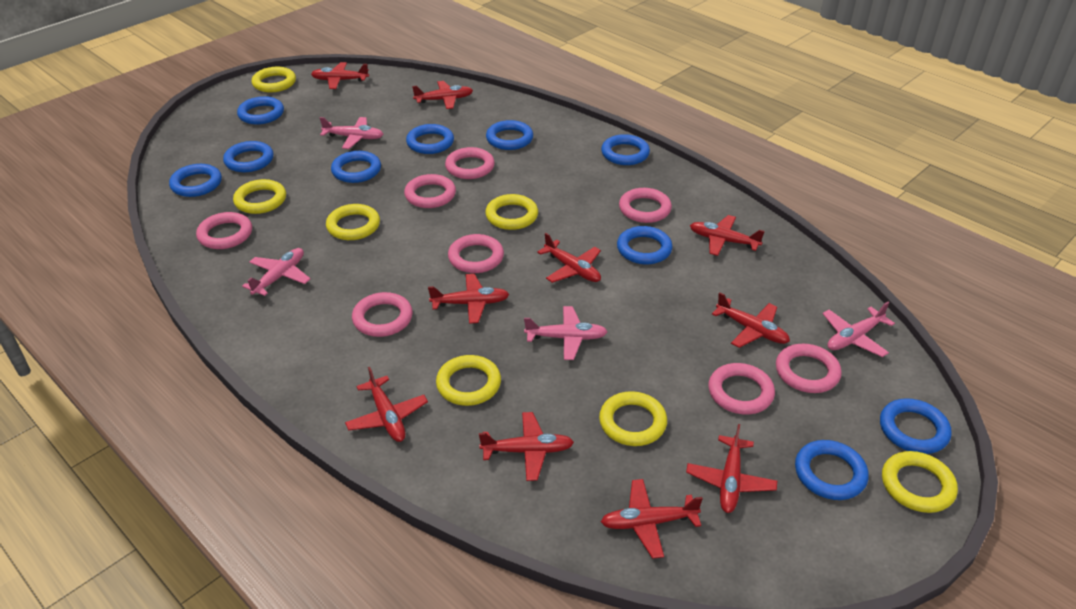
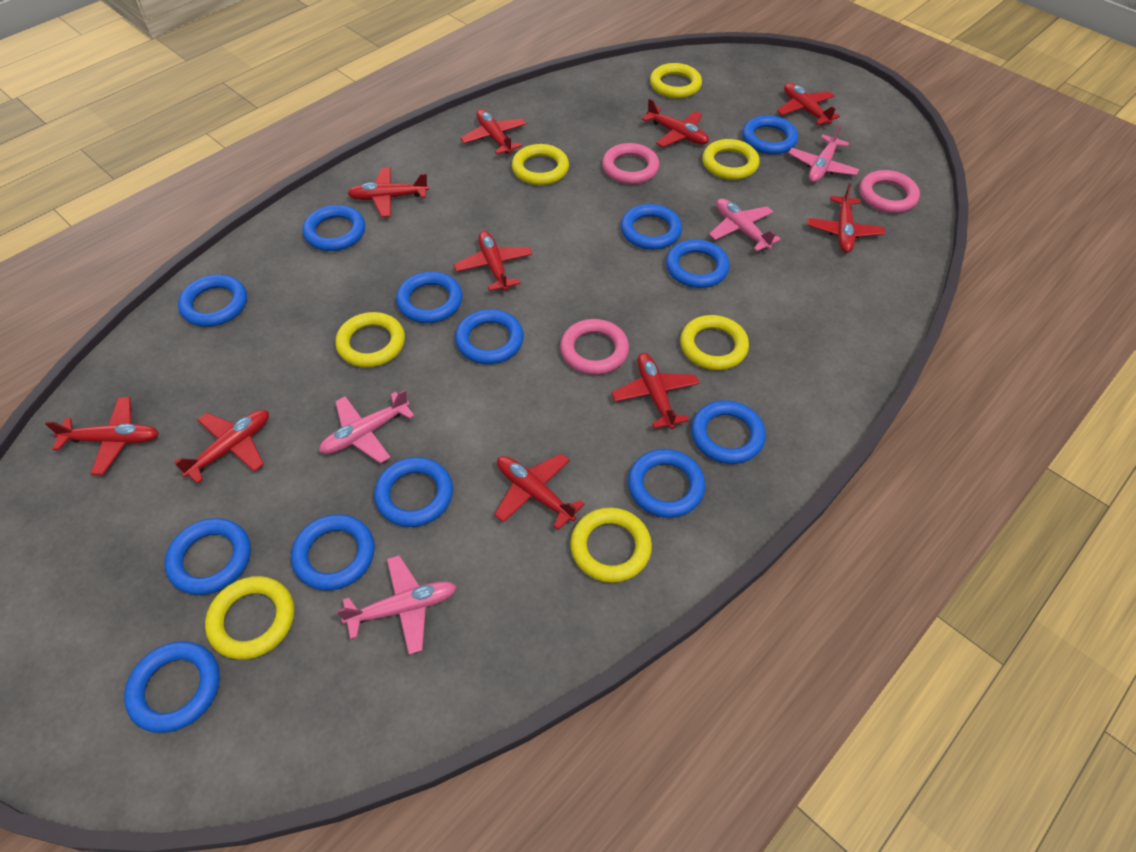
blue ring: 10 -> 13
pink ring: 8 -> 3

